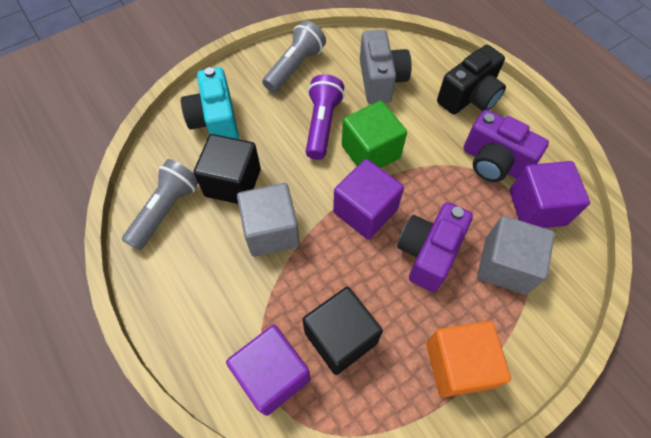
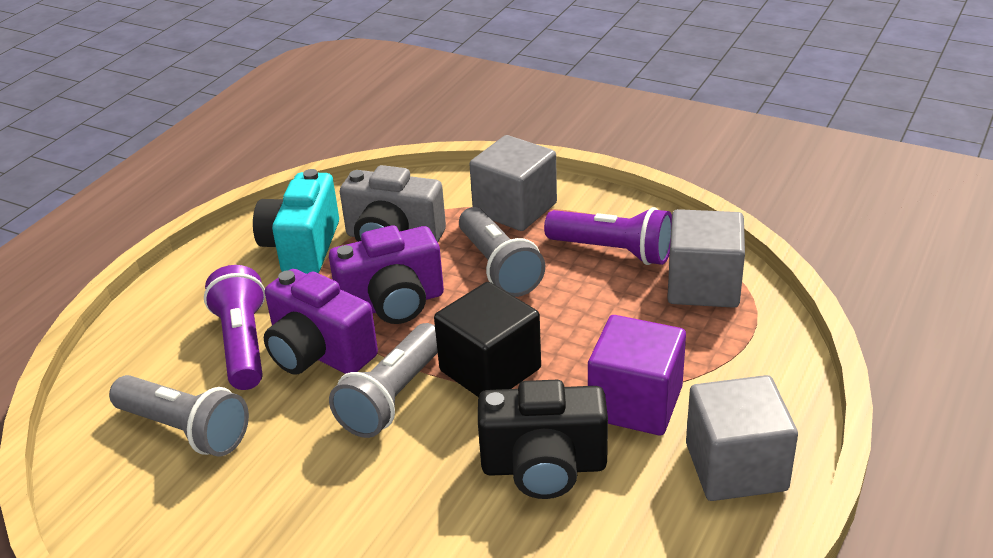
black cube: 2 -> 1
green cube: 1 -> 0
grey cube: 2 -> 3
grey flashlight: 2 -> 3
orange cube: 1 -> 0
purple cube: 3 -> 1
purple flashlight: 1 -> 2

